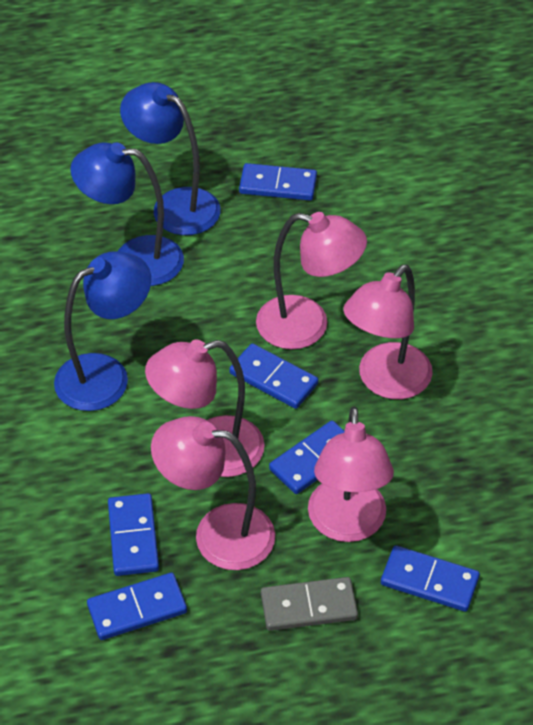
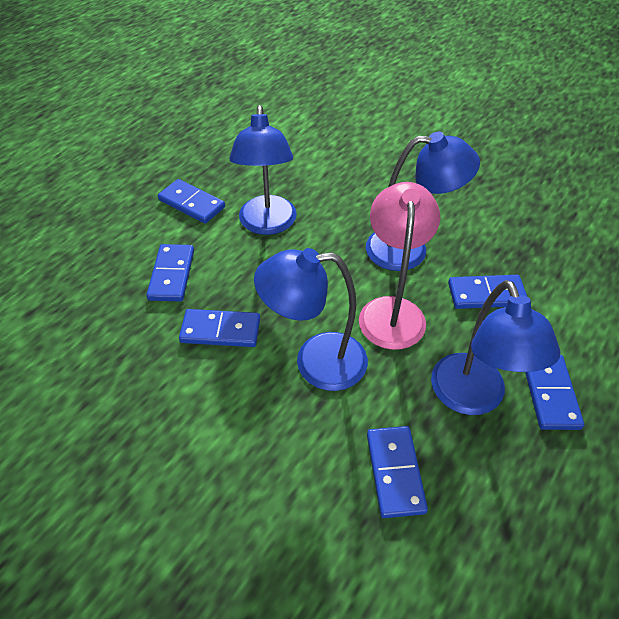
blue lamp: 3 -> 4
grey domino: 1 -> 0
pink lamp: 5 -> 1

